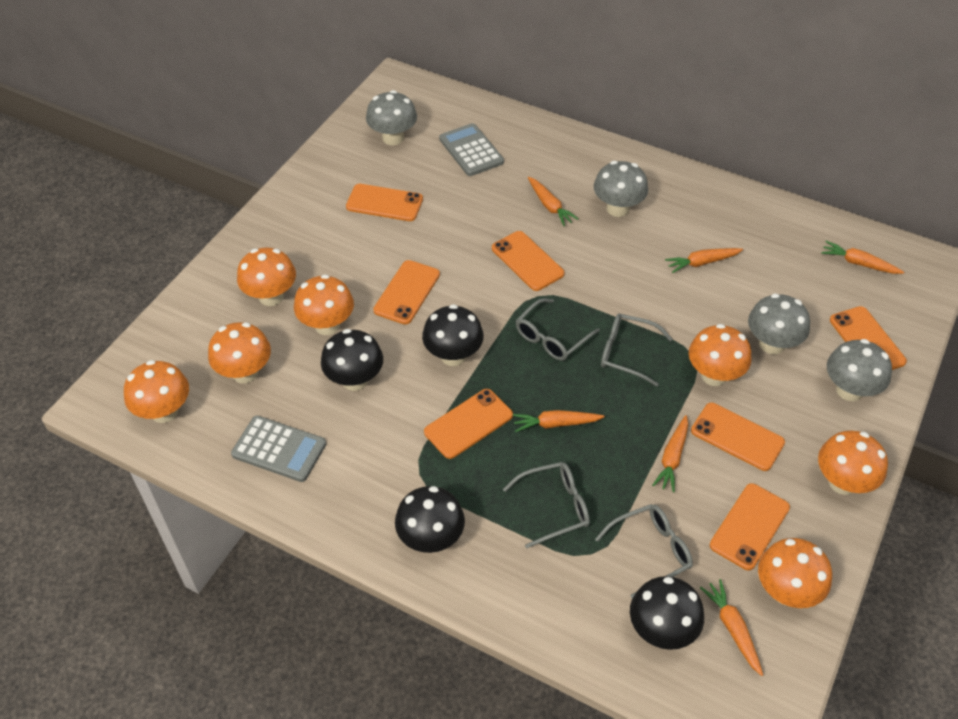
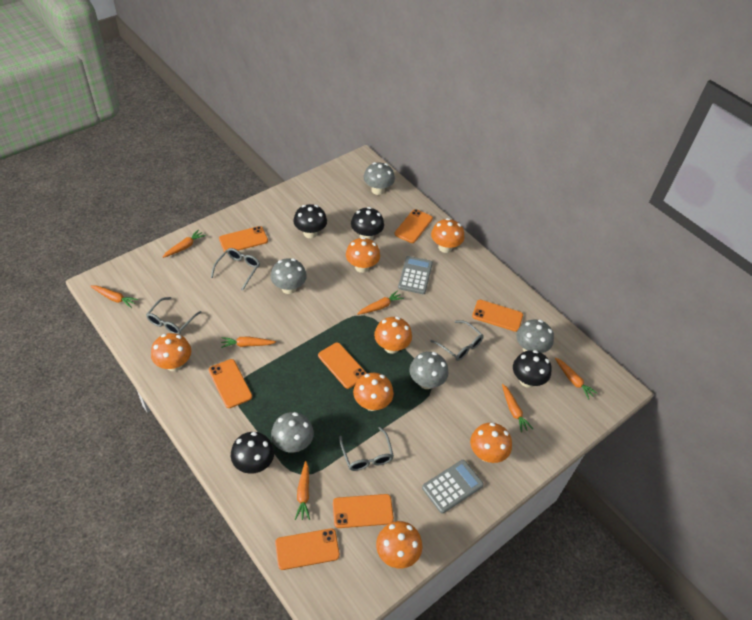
grey mushroom: 4 -> 5
orange carrot: 6 -> 7

